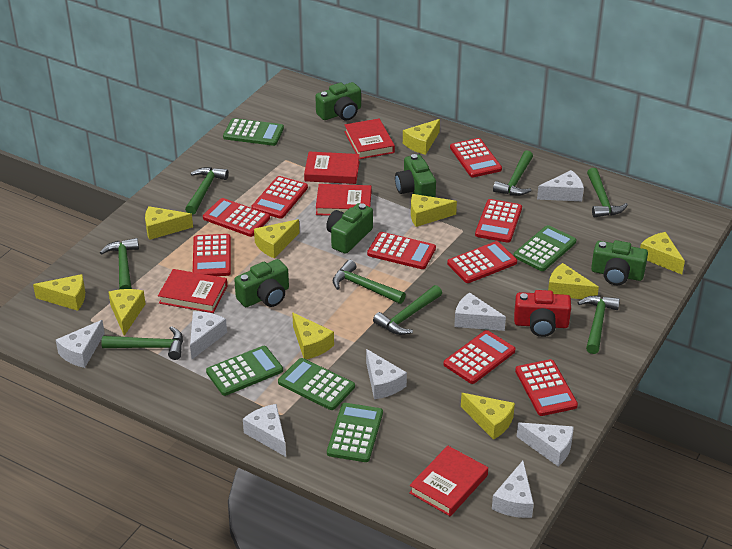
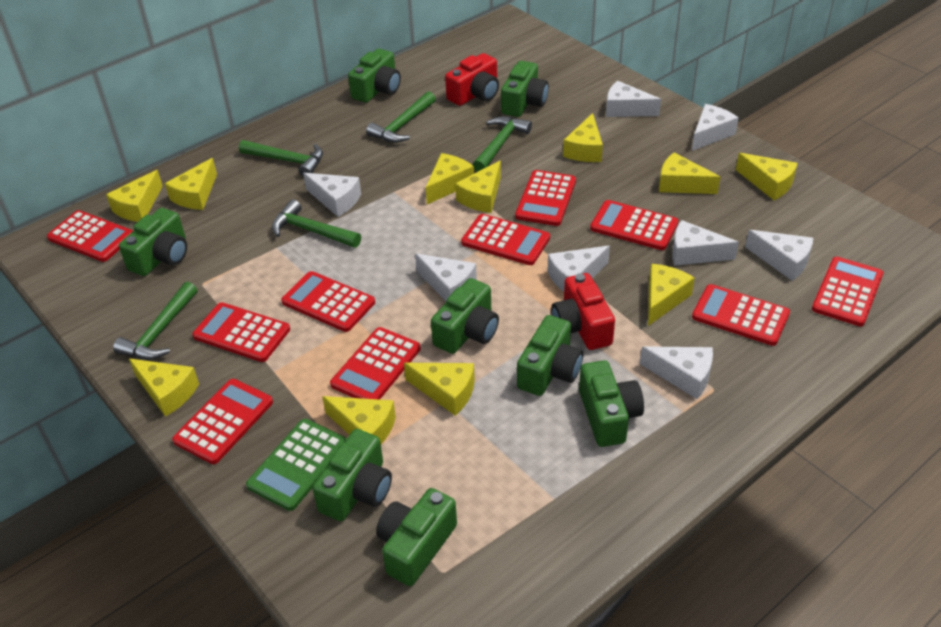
green calculator: 5 -> 1
green camera: 5 -> 8
green hammer: 8 -> 5
red book: 5 -> 0
red calculator: 9 -> 10
red camera: 1 -> 2
yellow cheese: 10 -> 11

